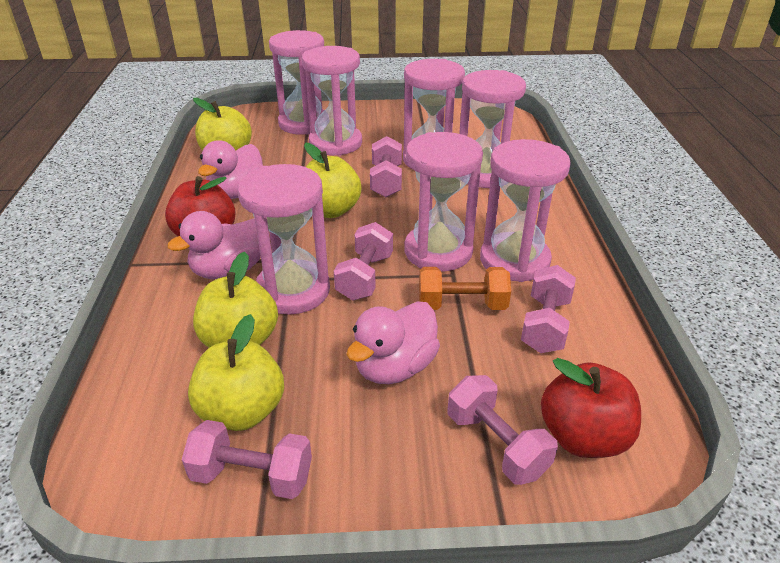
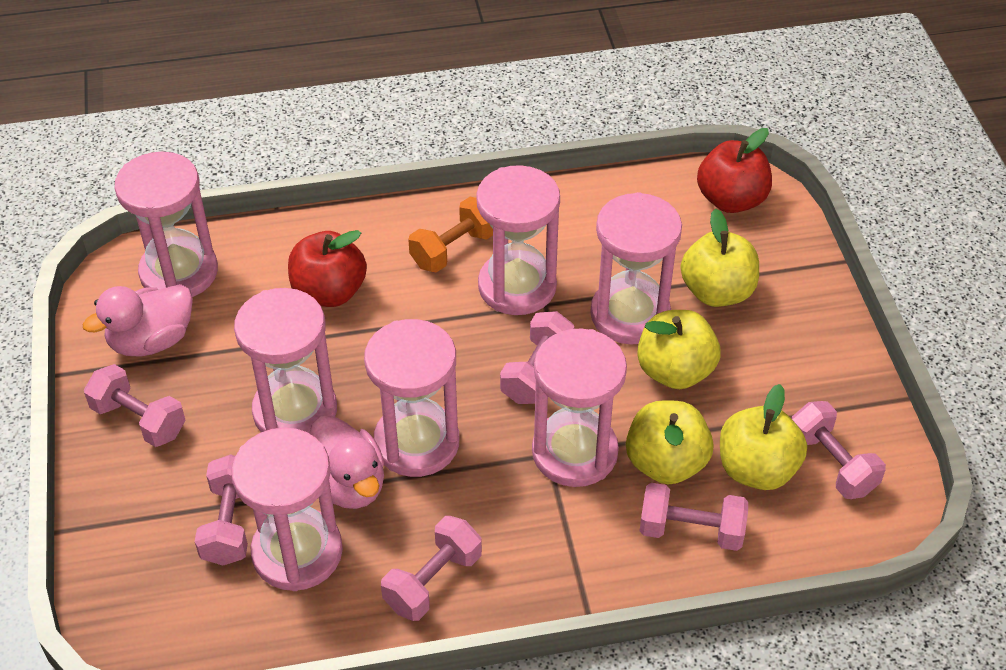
pink duck: 3 -> 2
pink dumbbell: 5 -> 6

